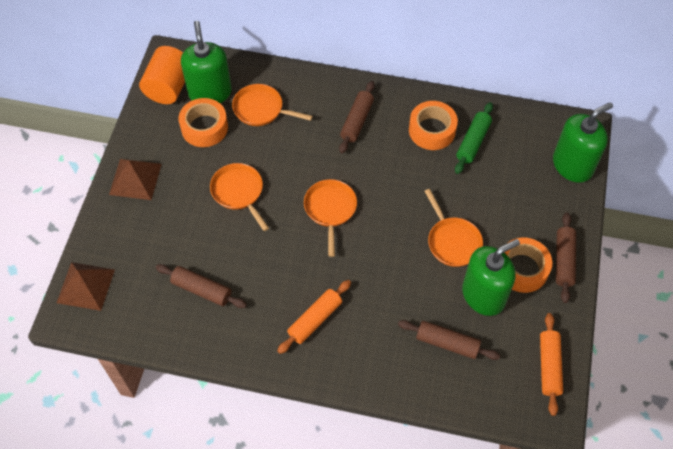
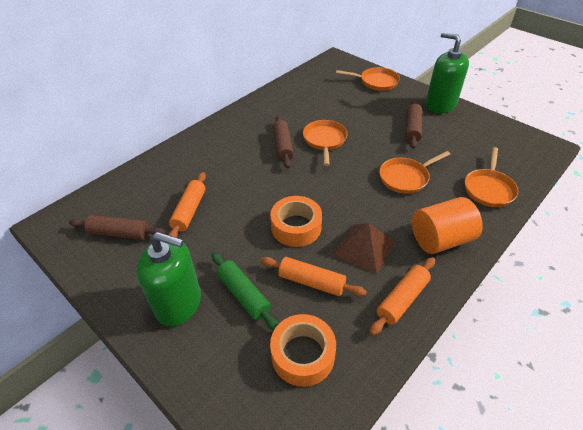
brown pyramid: 2 -> 1
brown rolling pin: 4 -> 3
green soap dispenser: 3 -> 2
orange rolling pin: 2 -> 3
orange tape: 3 -> 2

